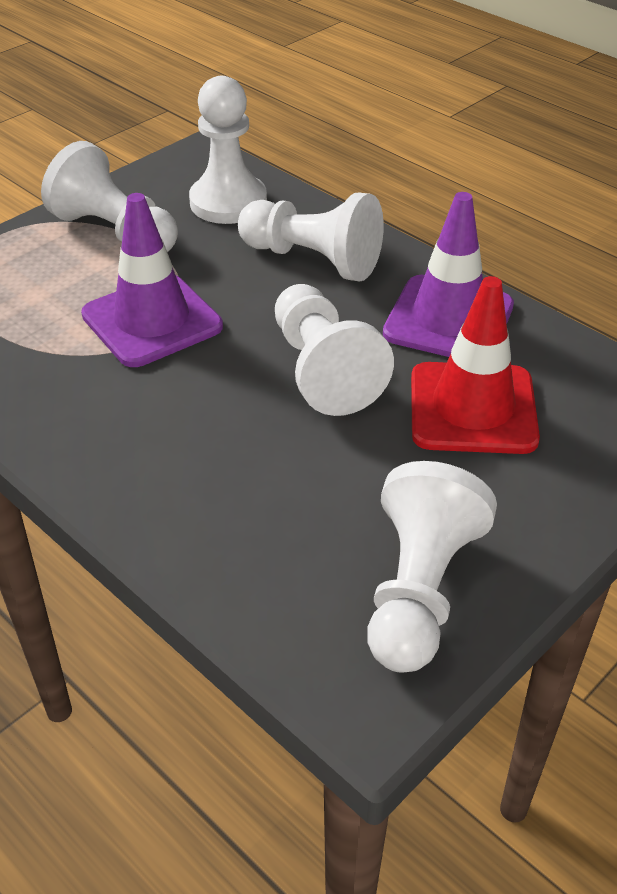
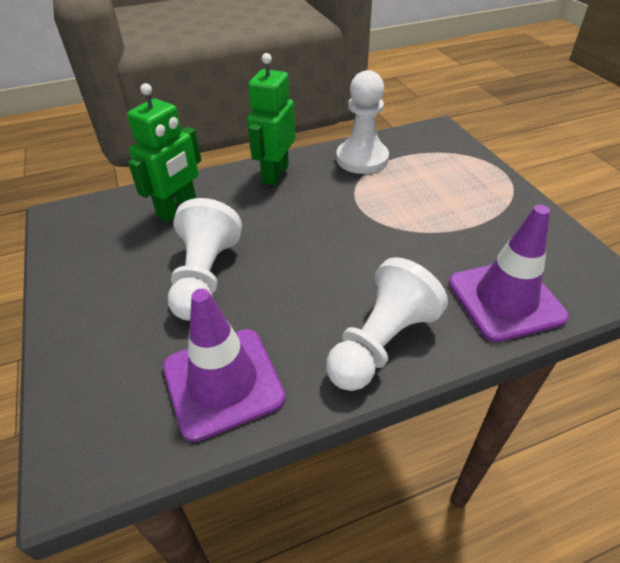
green robot: 0 -> 2
red traffic cone: 1 -> 0
white pawn: 5 -> 3

